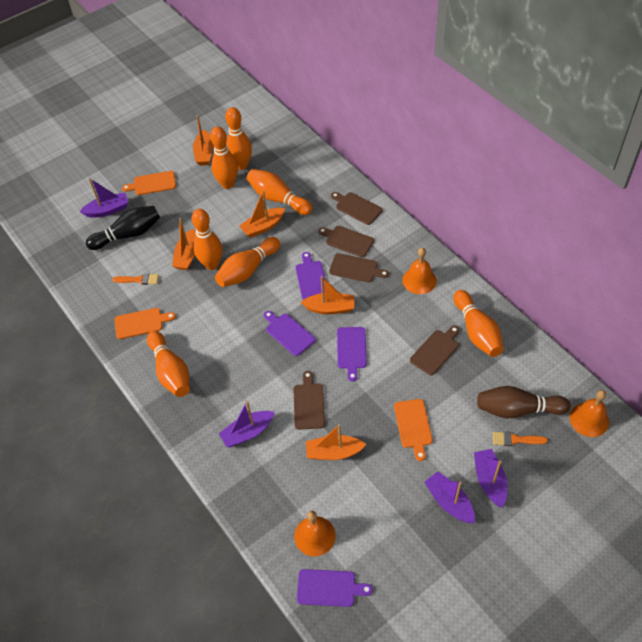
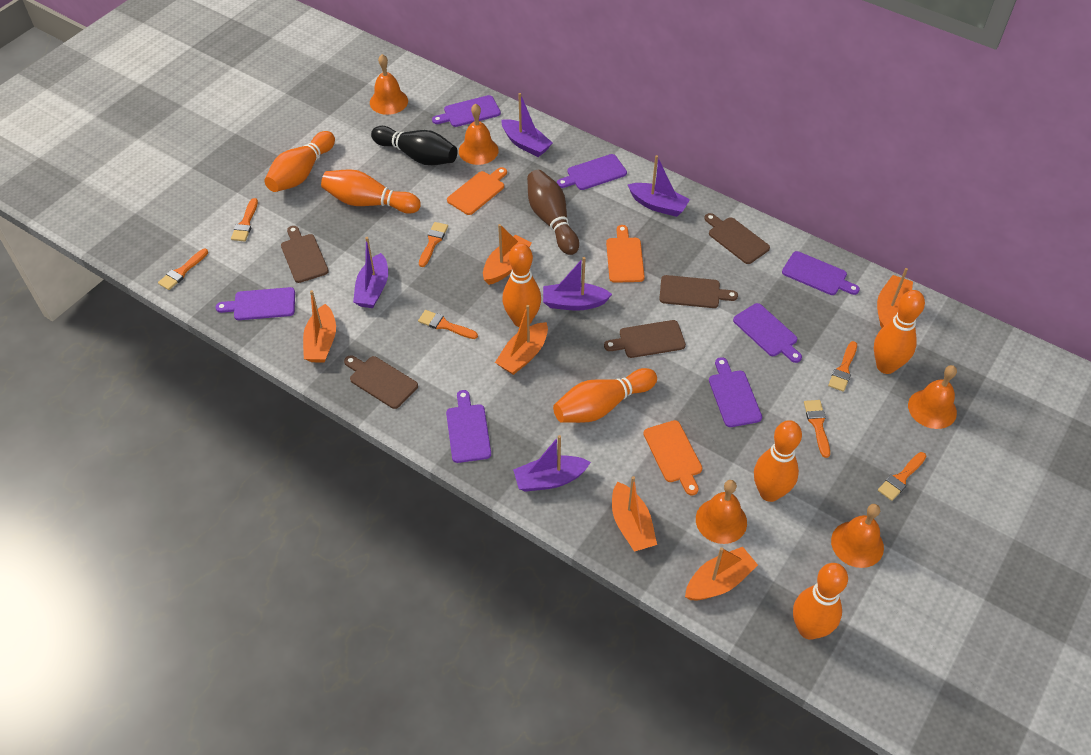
orange bell: 3 -> 5
orange boat: 5 -> 6
orange brush: 2 -> 7
purple boat: 4 -> 5
purple cutting board: 4 -> 7

